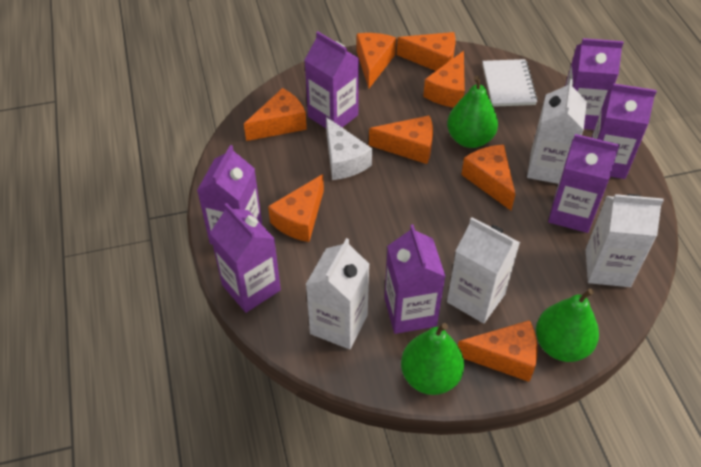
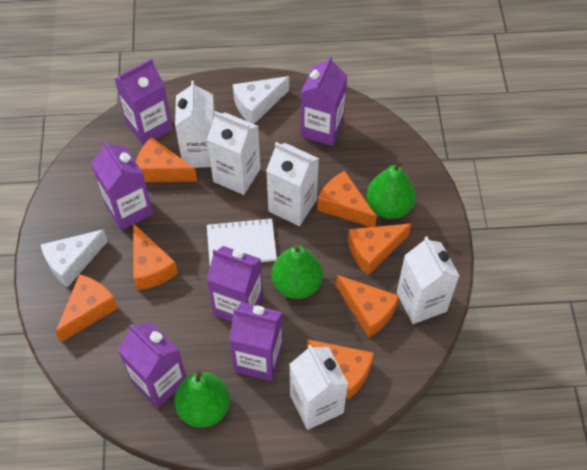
orange cheese: 8 -> 7
purple carton: 7 -> 6
white carton: 4 -> 5
white cheese: 1 -> 2

